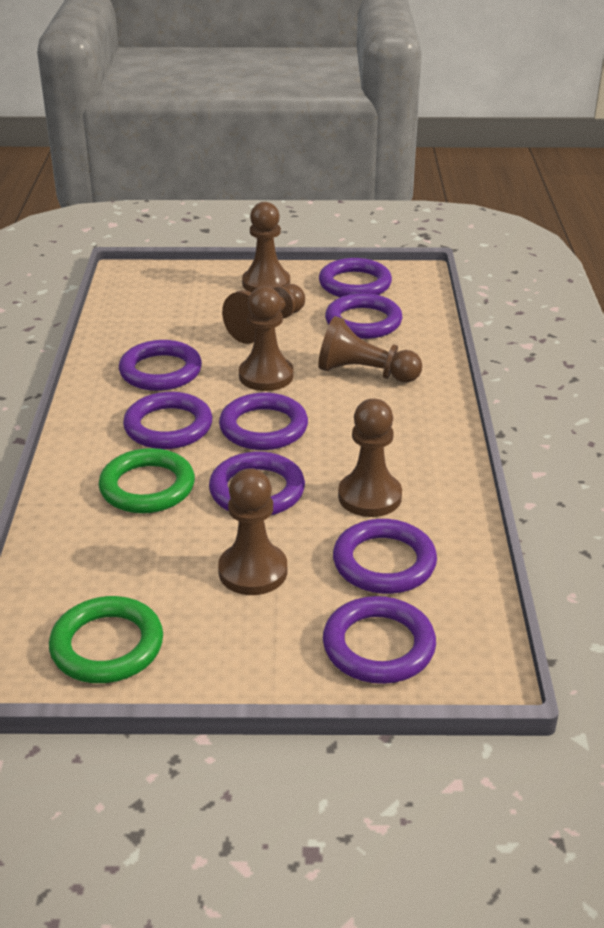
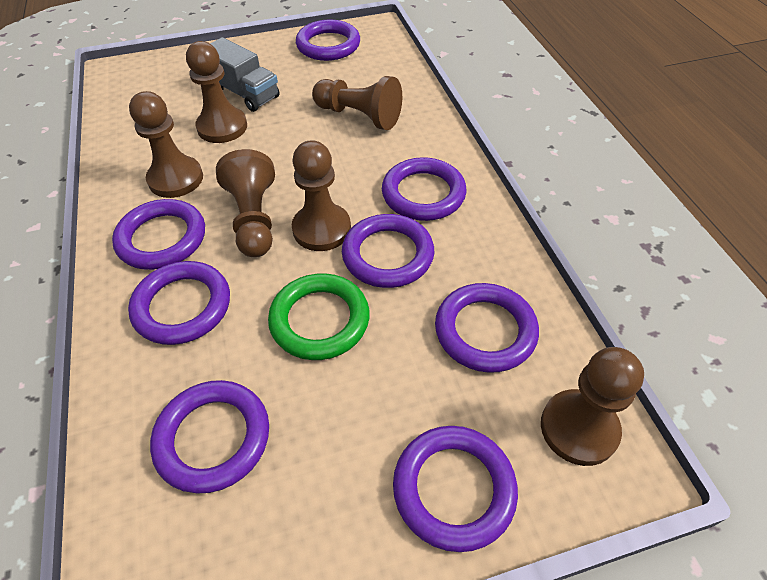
green ring: 2 -> 1
grey truck: 0 -> 1

